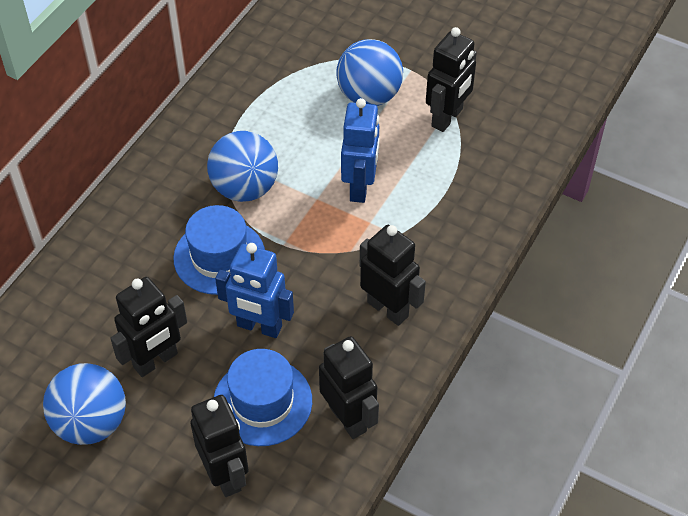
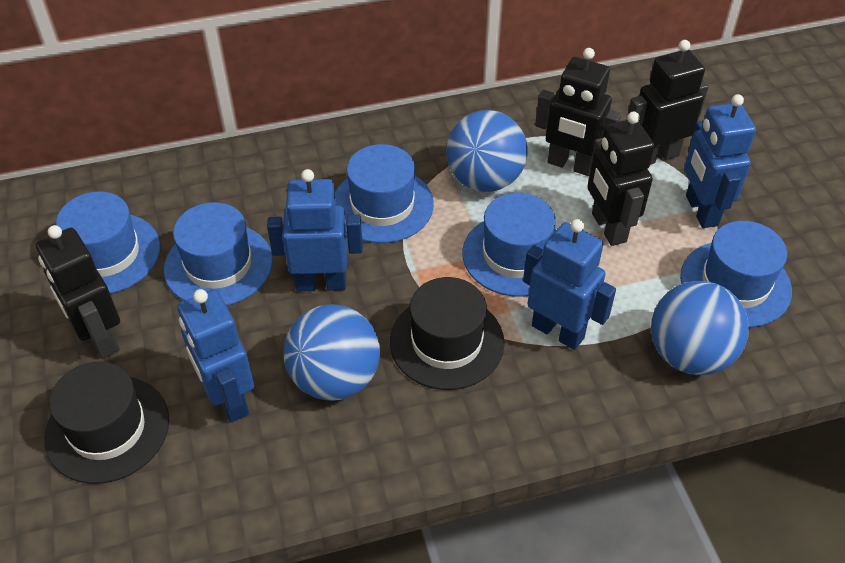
black hat: 0 -> 2
black robot: 5 -> 4
blue hat: 2 -> 5
blue robot: 2 -> 4

